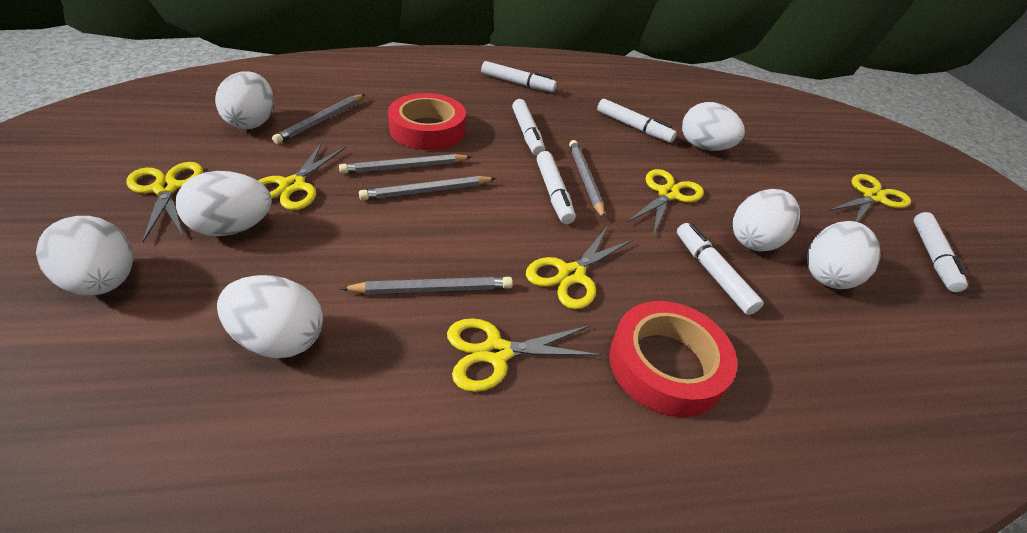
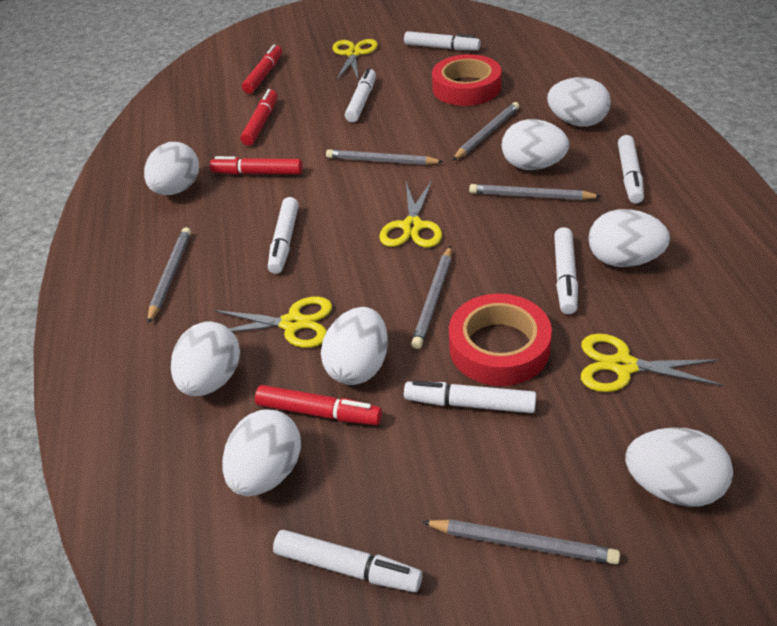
grey pencil: 5 -> 6
red marker: 0 -> 4
white egg: 7 -> 8
white marker: 6 -> 7
yellow scissors: 6 -> 4

